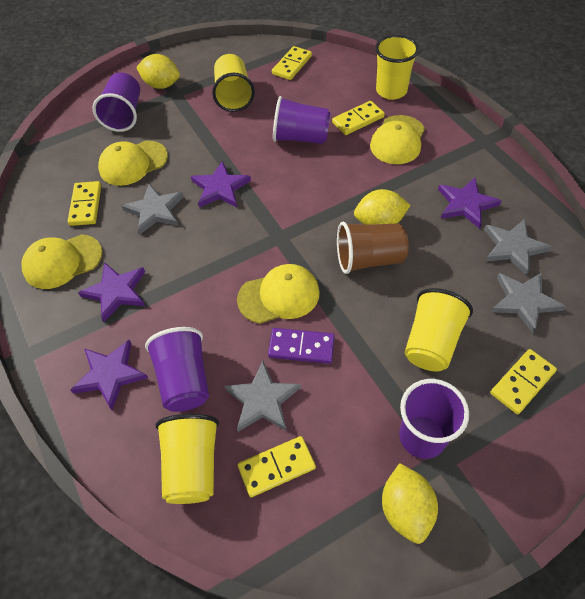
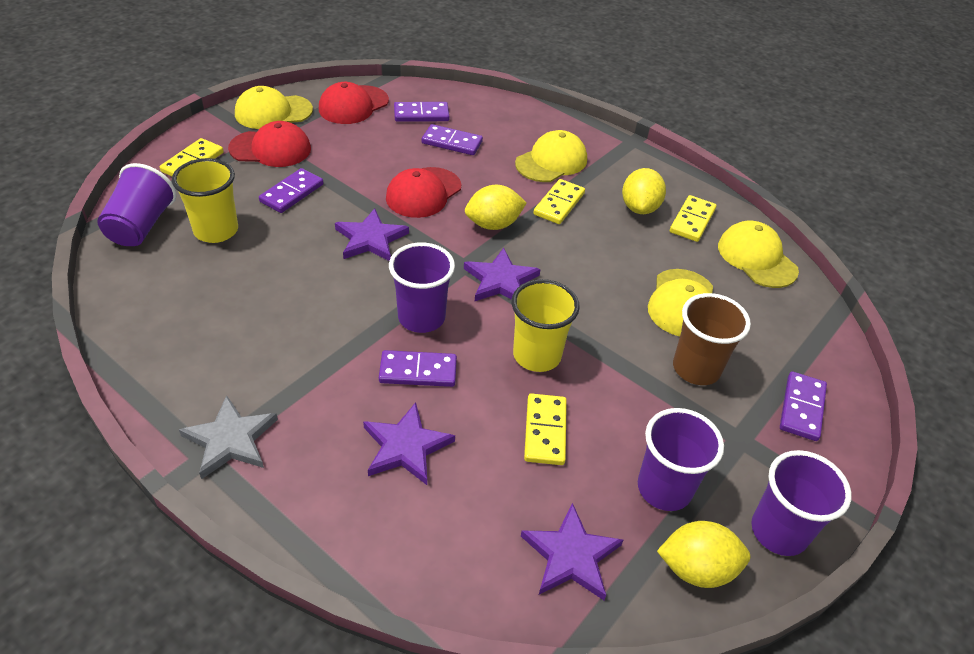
grey star: 4 -> 1
purple domino: 1 -> 5
red cap: 0 -> 3
yellow cup: 4 -> 2
yellow domino: 5 -> 4

